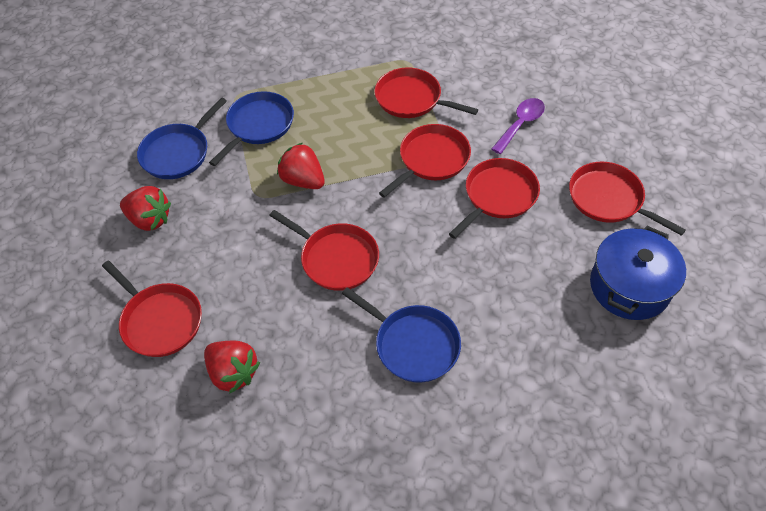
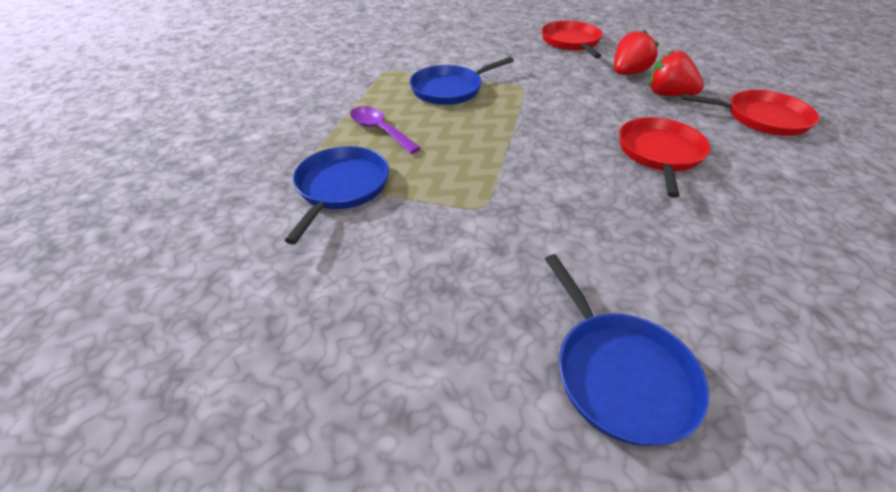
blue pot: 1 -> 0
red pan: 6 -> 3
red strawberry: 3 -> 2

